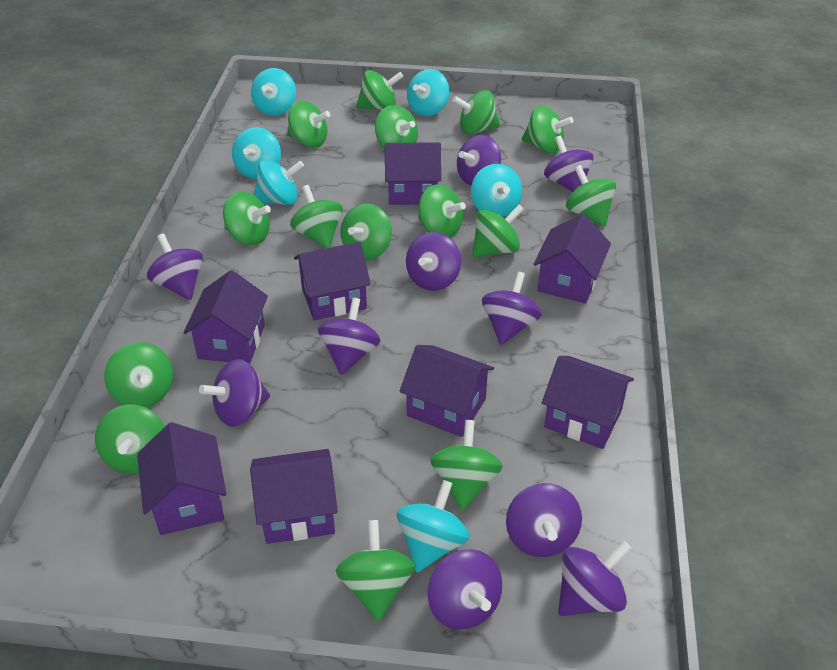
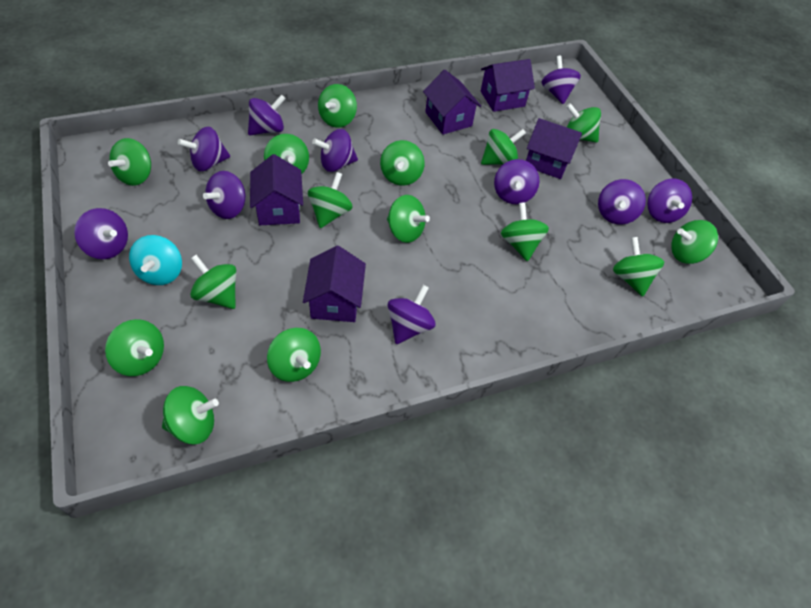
purple house: 8 -> 5
turquoise spinning top: 6 -> 1

